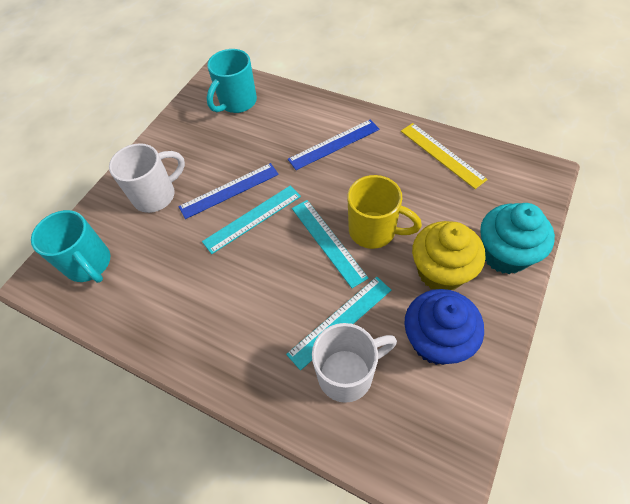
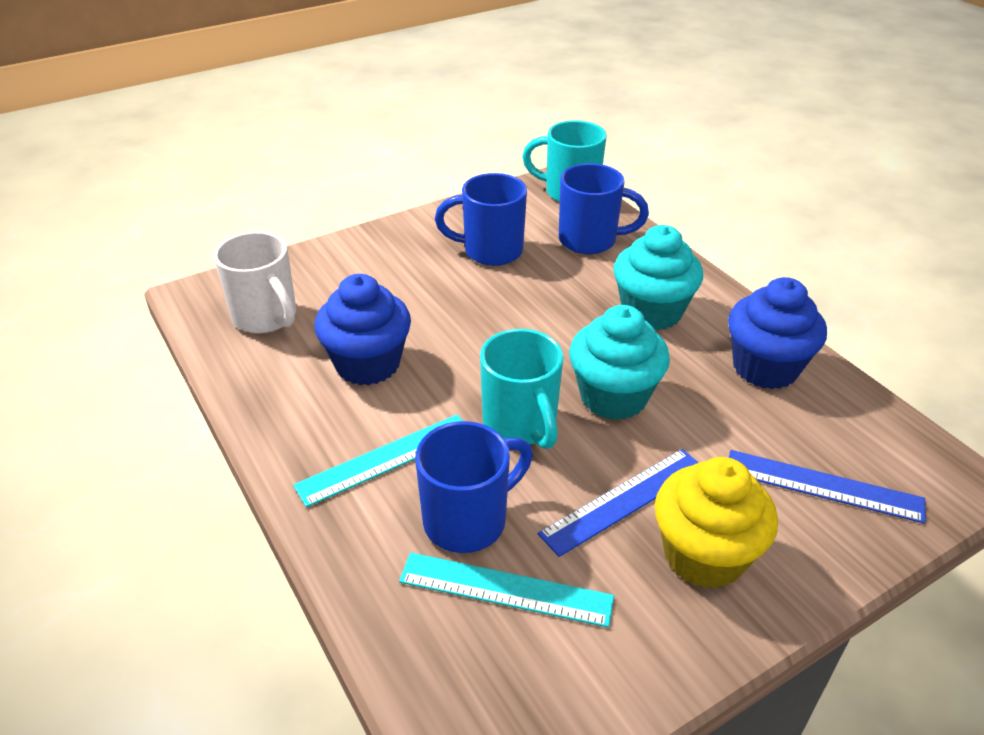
blue cupcake: 1 -> 2
blue mug: 0 -> 3
turquoise cupcake: 1 -> 2
turquoise ruler: 3 -> 2
white mug: 2 -> 1
yellow mug: 1 -> 0
yellow ruler: 1 -> 0

